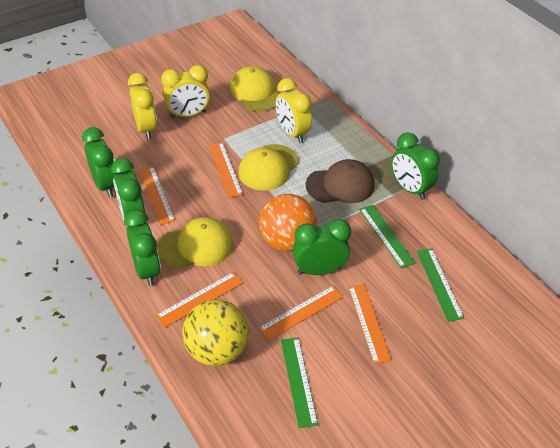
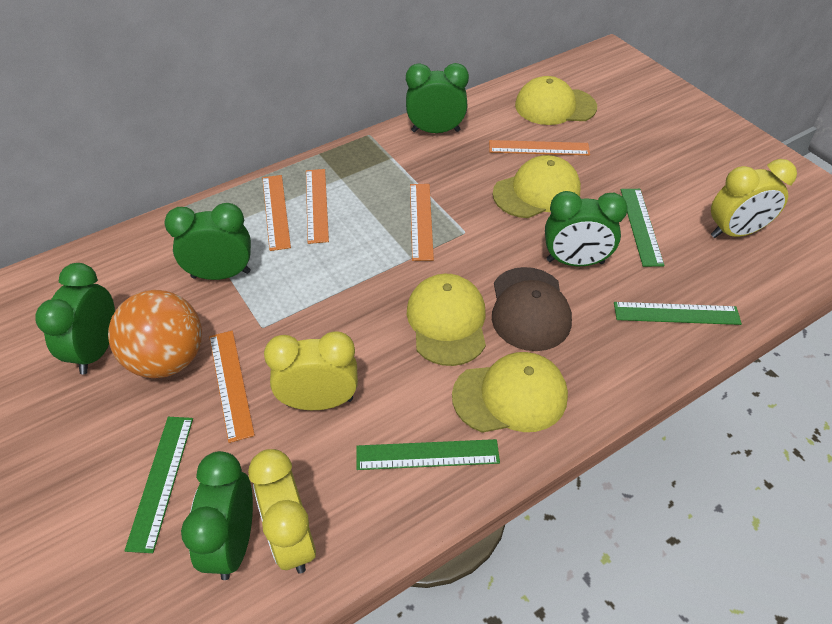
green ruler: 3 -> 4
yellow ball: 1 -> 0
yellow cap: 3 -> 4

